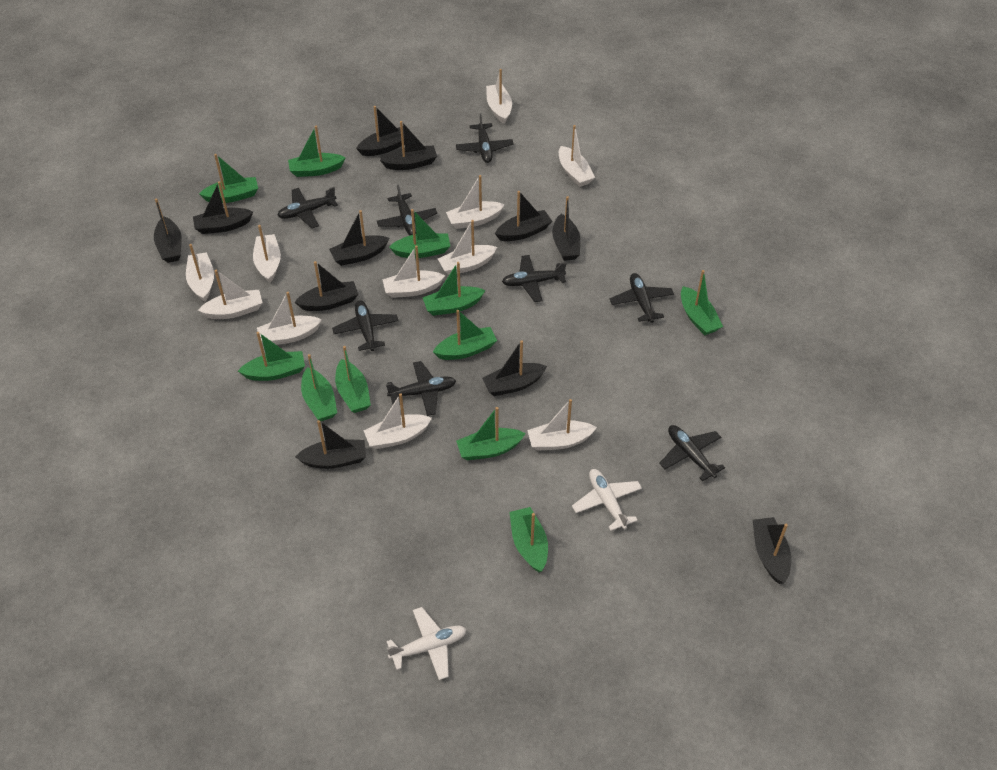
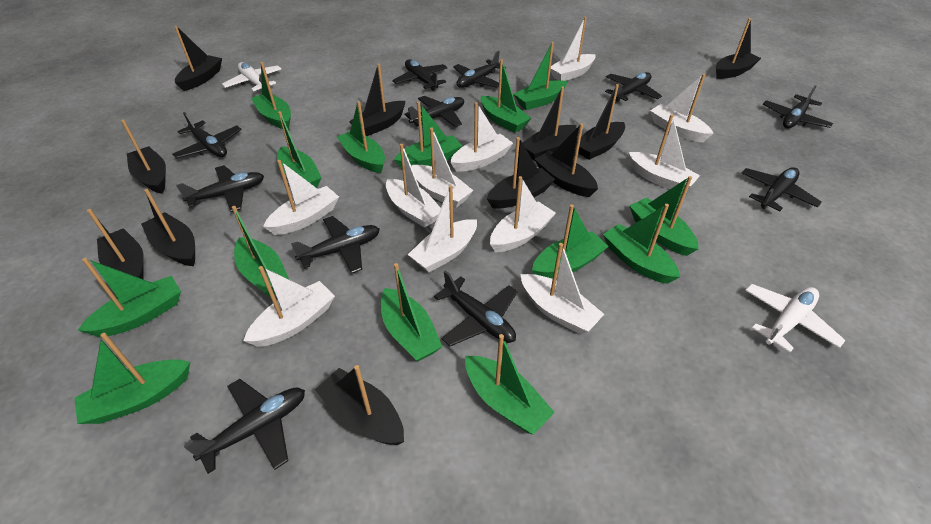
black plane: 8 -> 11
green boat: 11 -> 14

